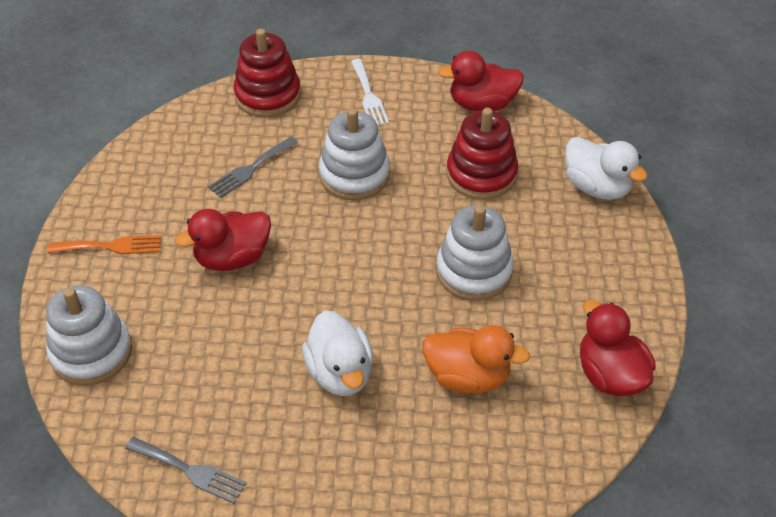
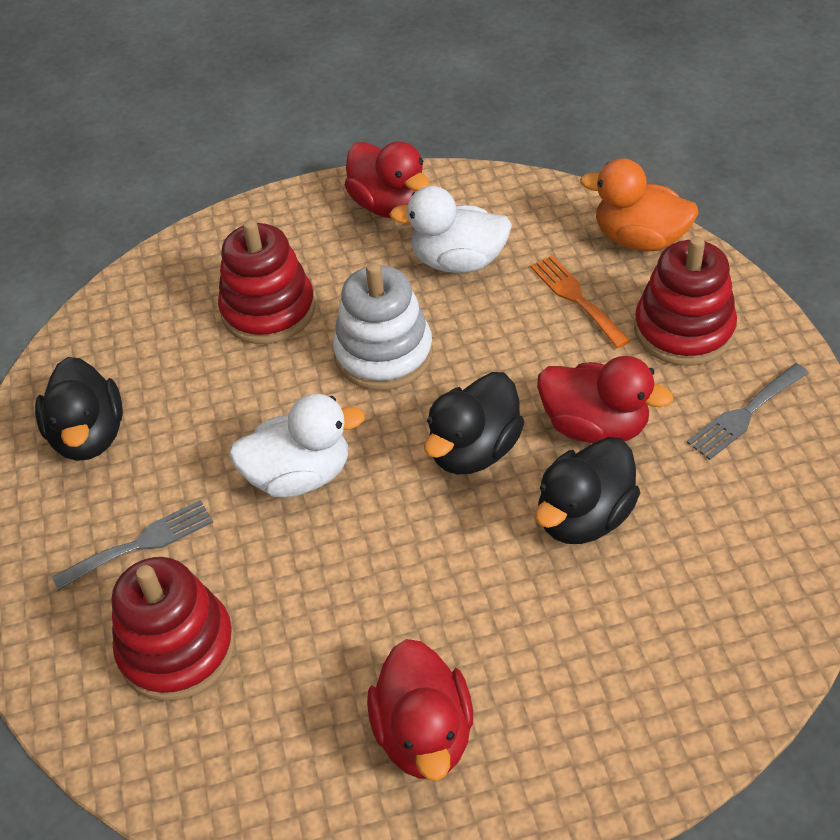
black duck: 0 -> 3
red stacking toy: 2 -> 3
white fork: 1 -> 0
white stacking toy: 3 -> 1

